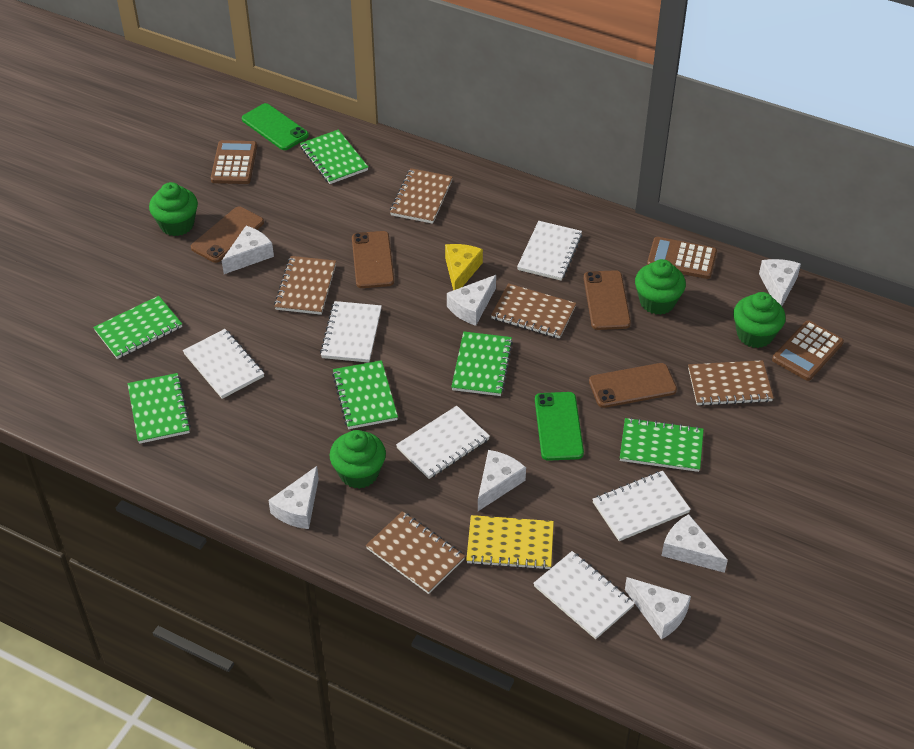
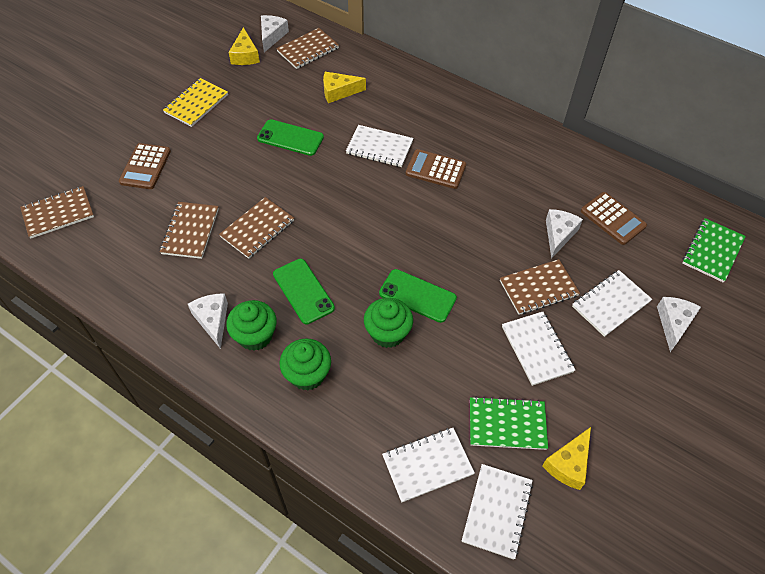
brown phone: 4 -> 0
green cupcake: 4 -> 3
green notebook: 6 -> 2
green phone: 2 -> 3
white cheese: 7 -> 4
white notebook: 6 -> 5
yellow cheese: 1 -> 3

